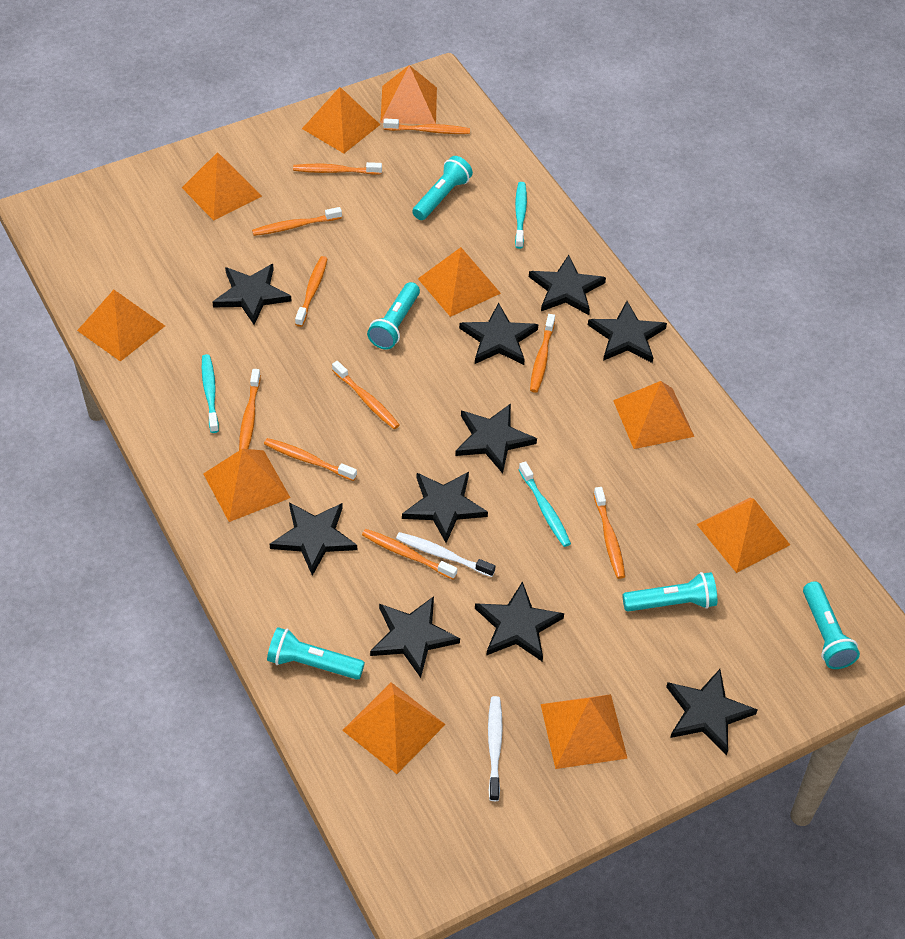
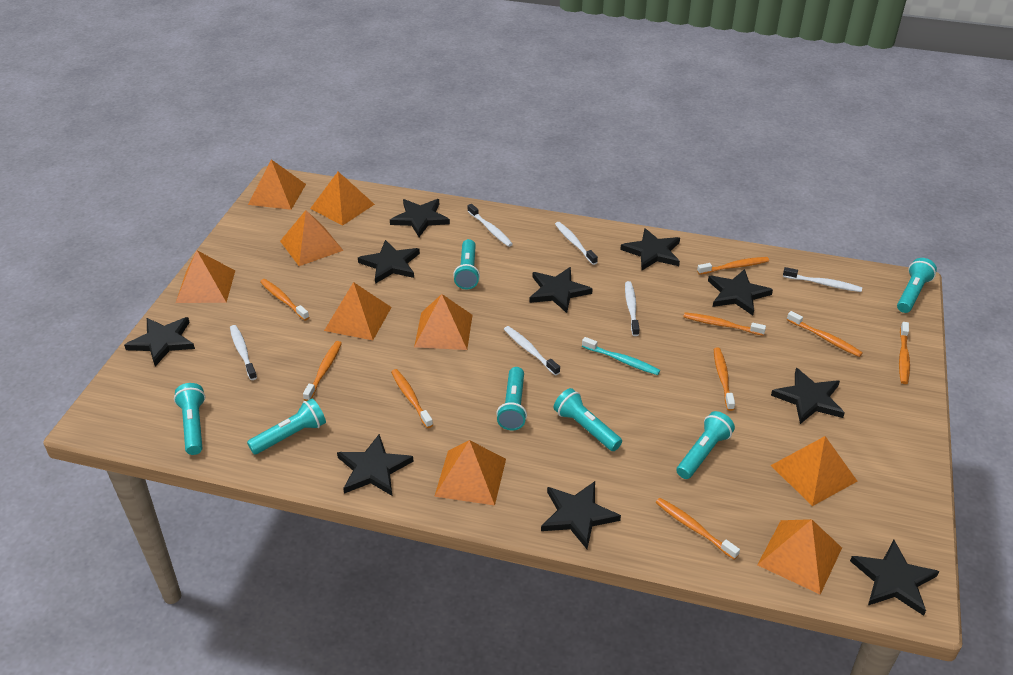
orange pyramid: 10 -> 9
orange toothbrush: 10 -> 9
turquoise flashlight: 5 -> 7
turquoise toothbrush: 3 -> 1
white toothbrush: 2 -> 6

